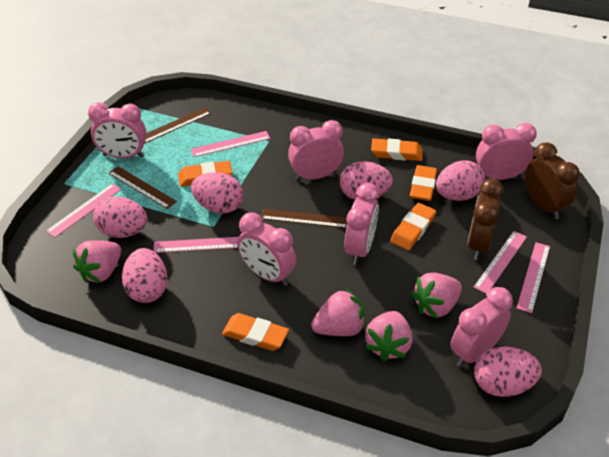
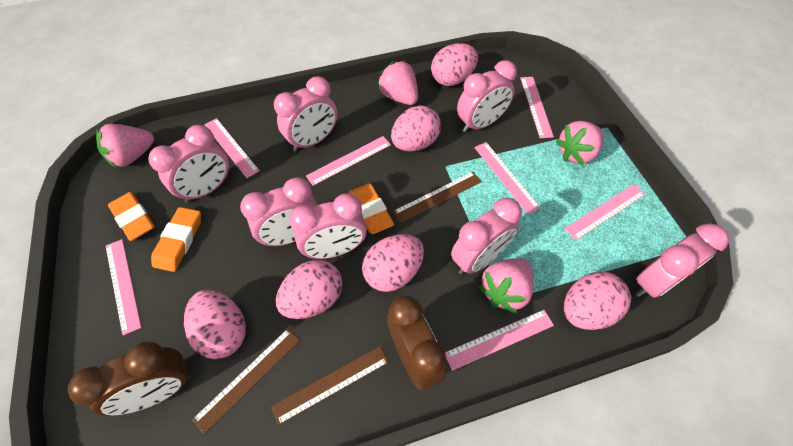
orange eraser: 5 -> 3
pink clock: 6 -> 7
pink ruler: 5 -> 7

